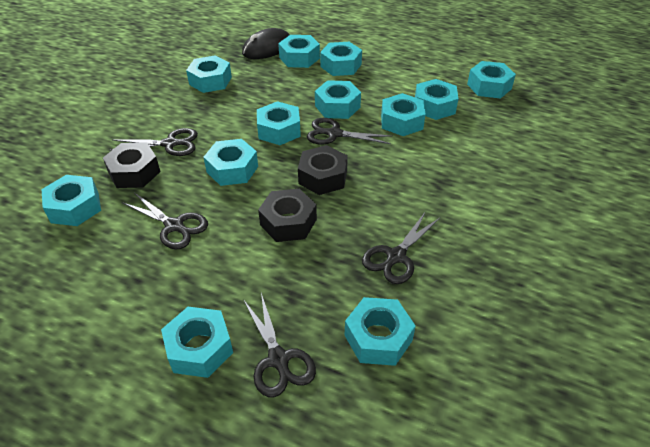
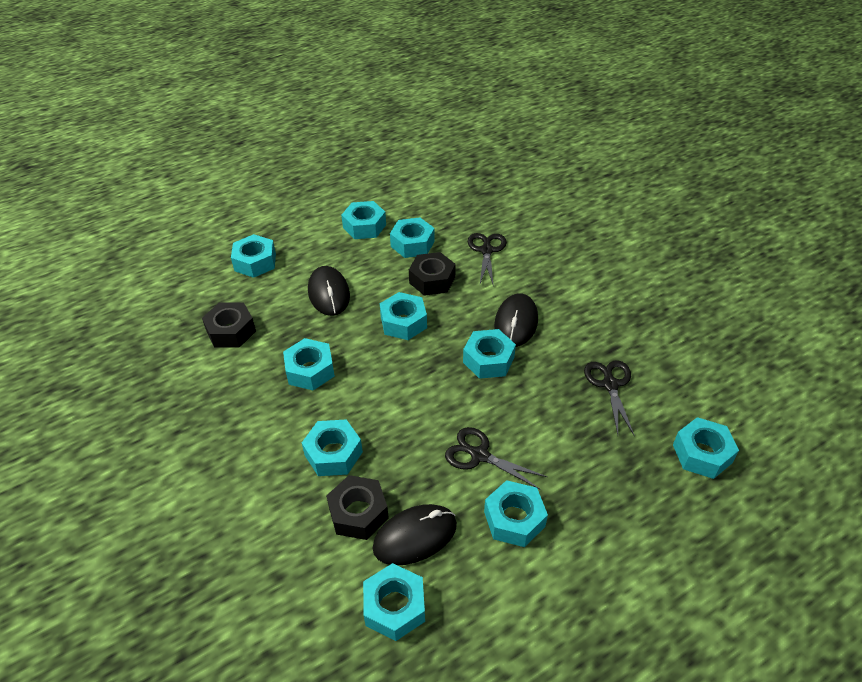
black mouse: 1 -> 3
black scissors: 5 -> 3
turquoise nut: 12 -> 10

